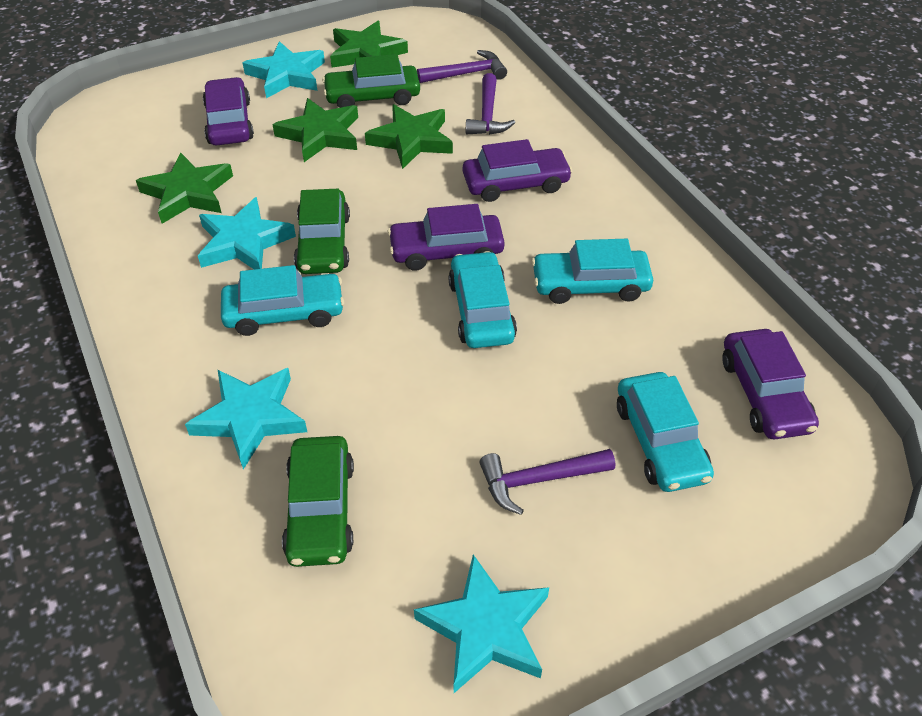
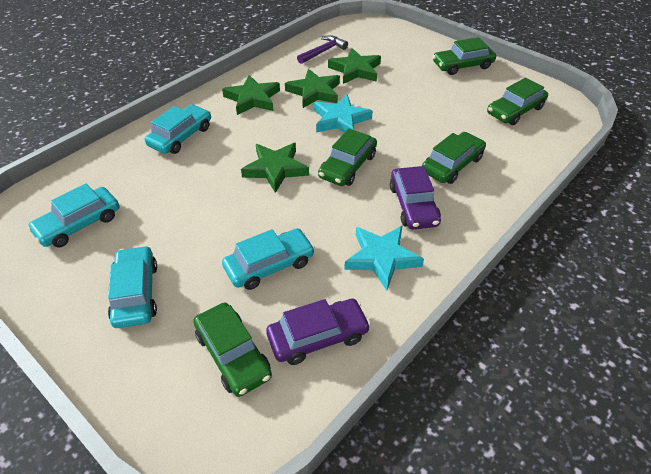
green car: 3 -> 5
purple car: 4 -> 2
purple hammer: 3 -> 1
turquoise star: 4 -> 2

